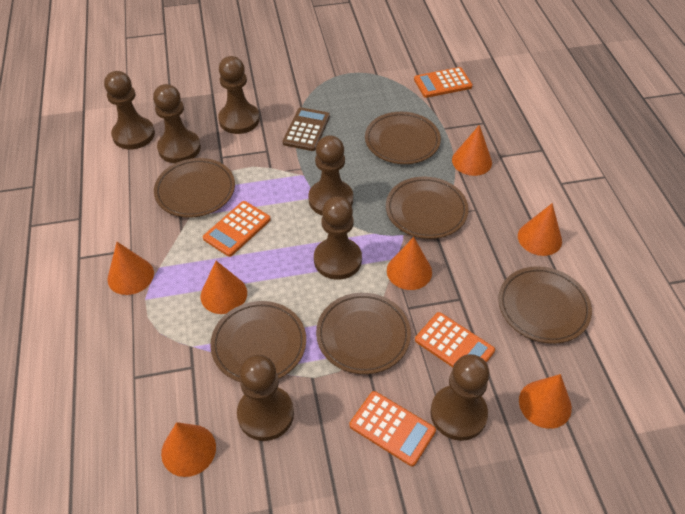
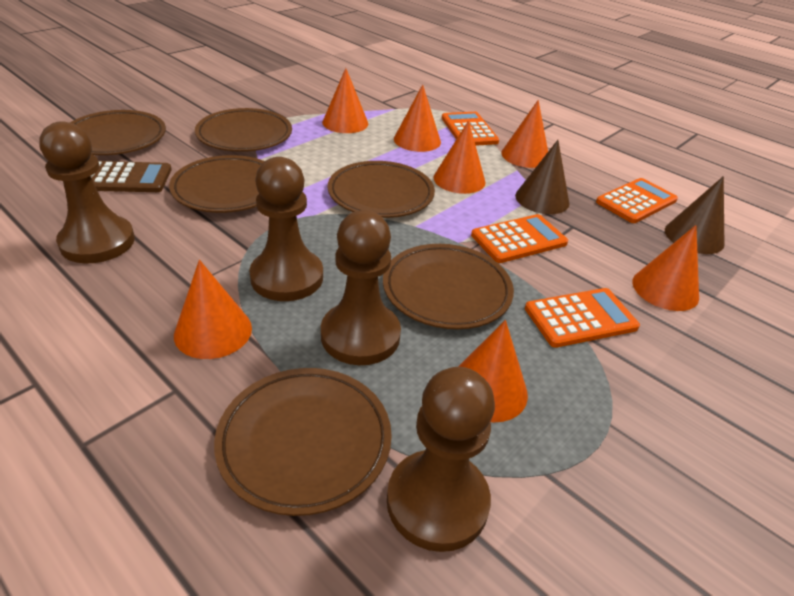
brown cone: 0 -> 2
brown pawn: 7 -> 4

